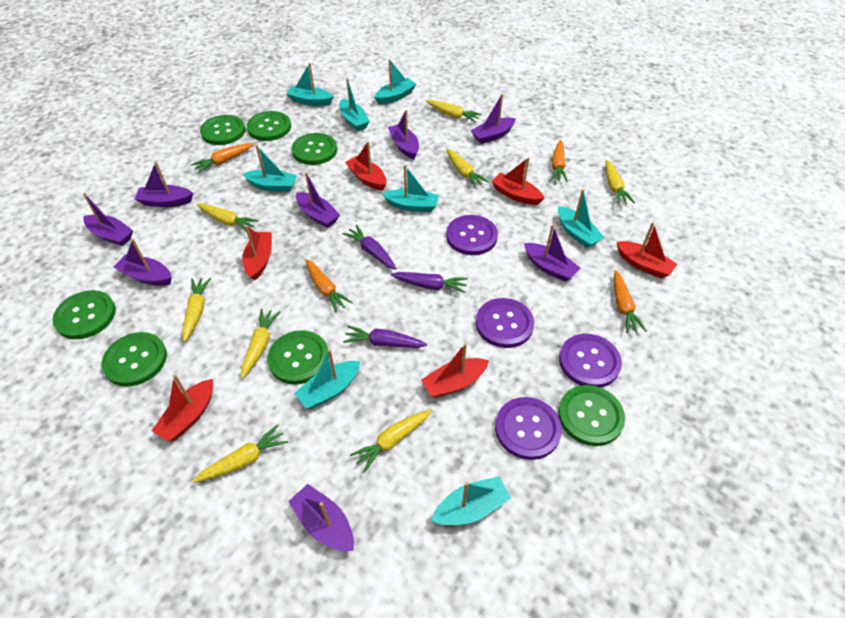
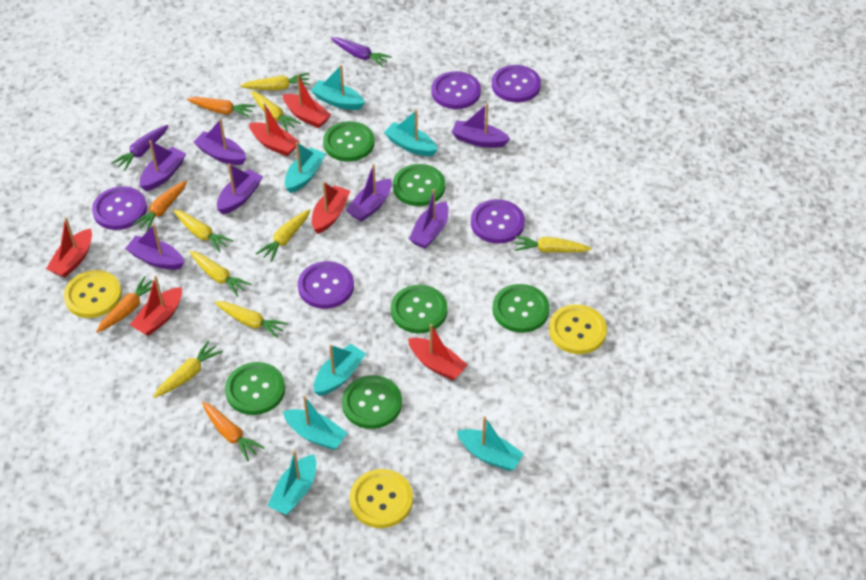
green button: 7 -> 6
purple boat: 8 -> 7
purple button: 4 -> 5
purple carrot: 3 -> 2
turquoise boat: 8 -> 7
yellow button: 0 -> 3

